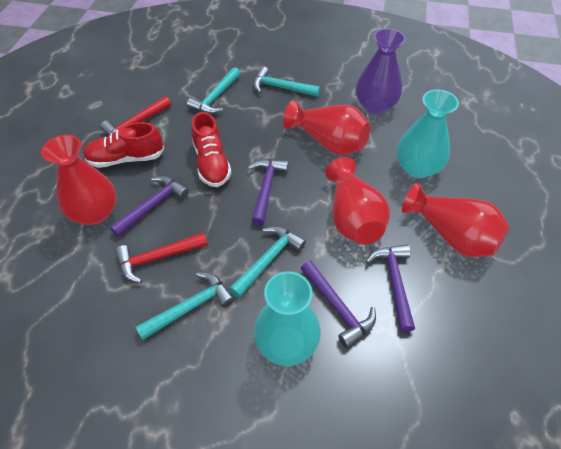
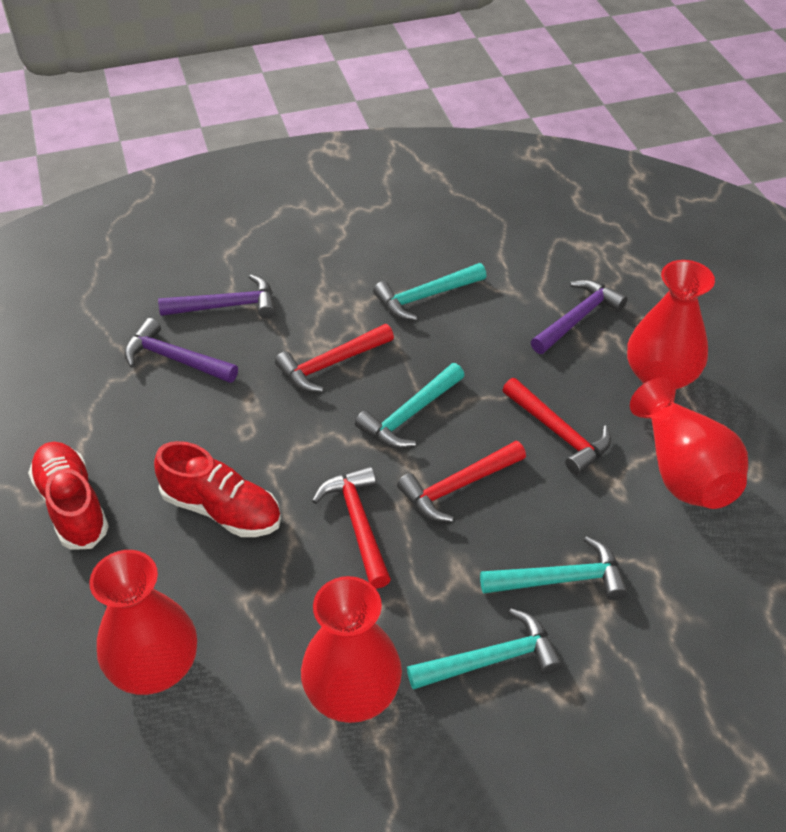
purple hammer: 4 -> 3
purple vase: 1 -> 0
red hammer: 2 -> 4
turquoise vase: 2 -> 0

